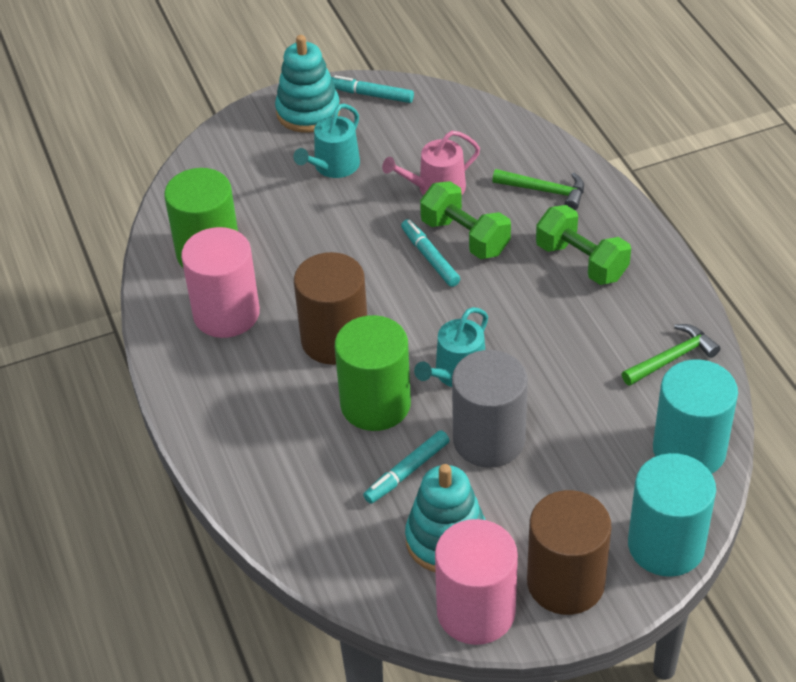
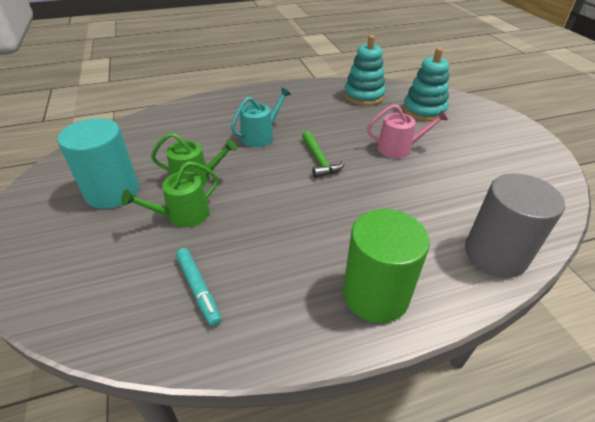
brown cylinder: 2 -> 0
green cylinder: 2 -> 1
green dumbbell: 2 -> 0
green hammer: 2 -> 1
green watering can: 0 -> 2
pink cylinder: 2 -> 0
turquoise cylinder: 2 -> 1
turquoise marker: 3 -> 1
turquoise watering can: 2 -> 1

